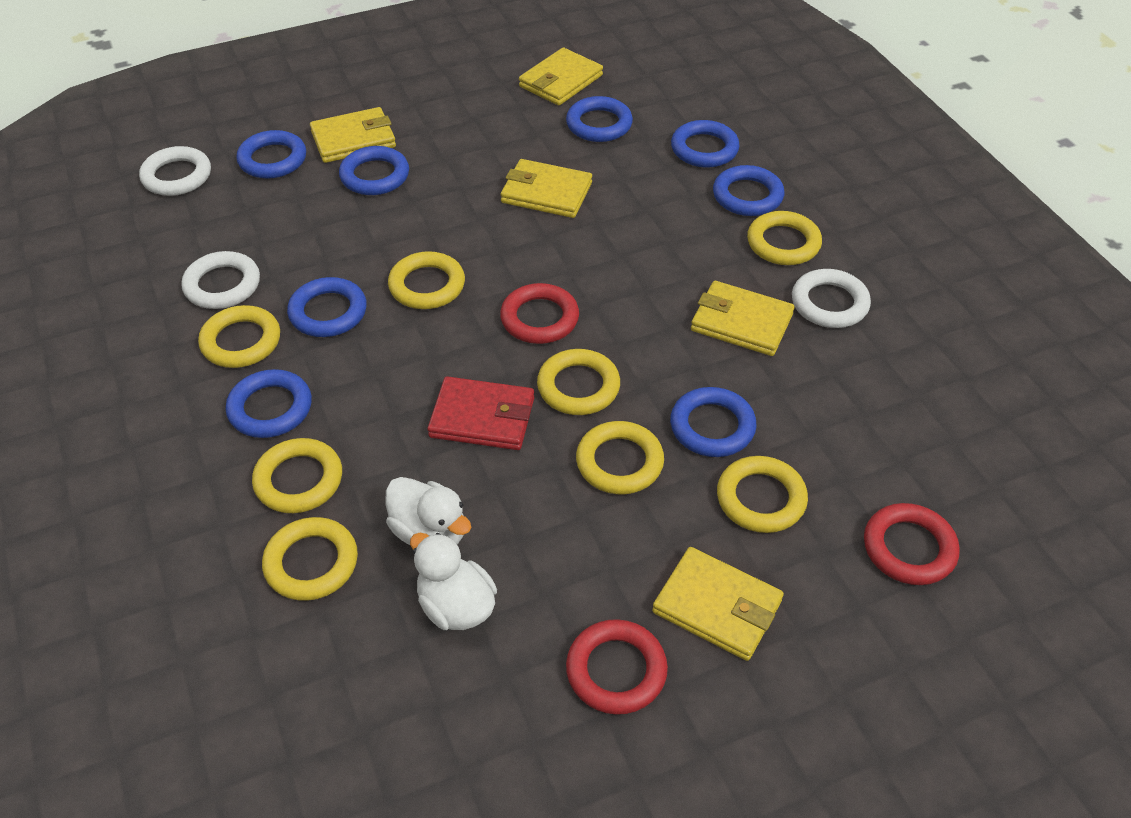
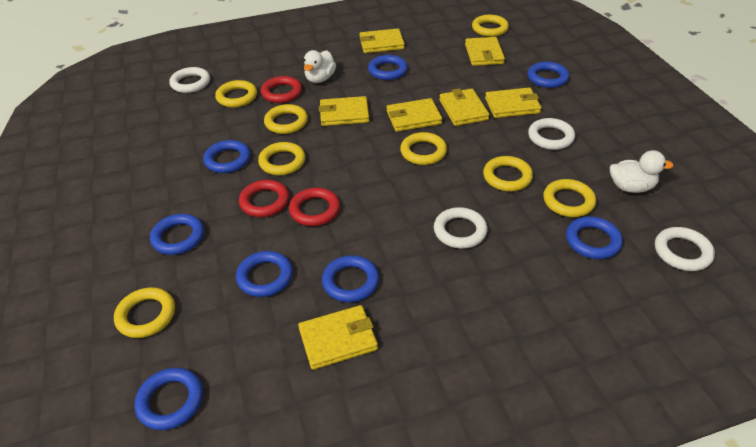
red wallet: 1 -> 0
white ring: 3 -> 4
yellow wallet: 5 -> 7

